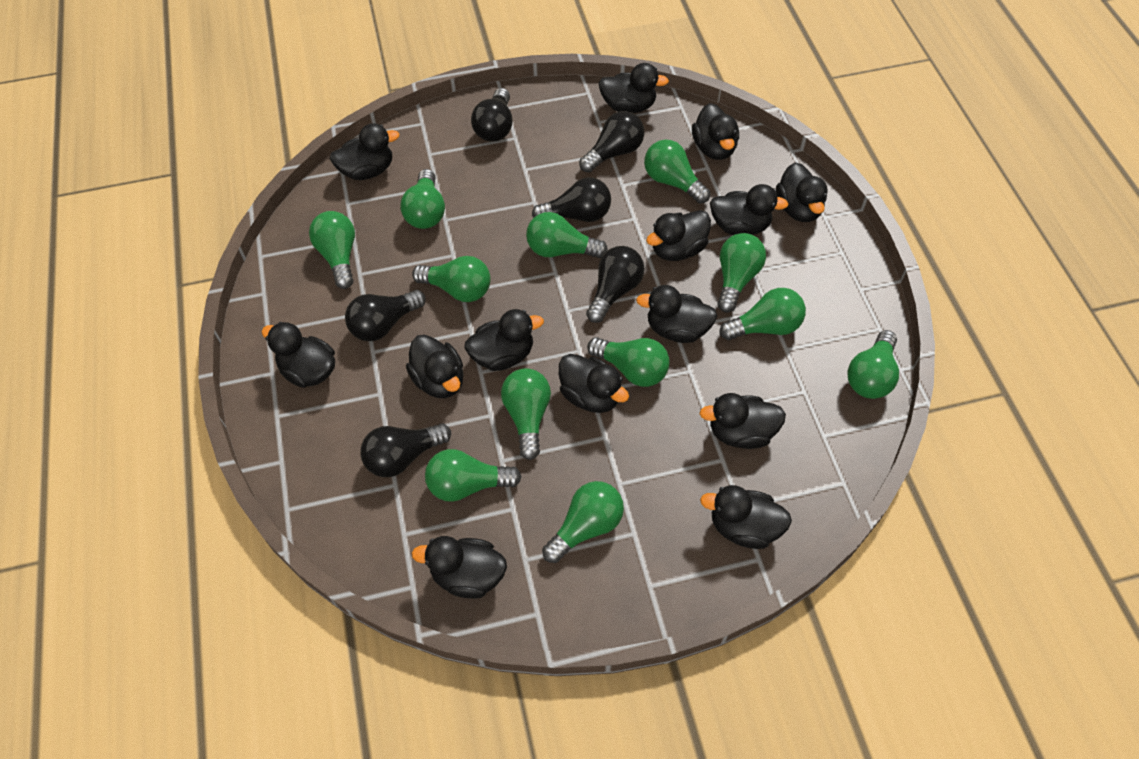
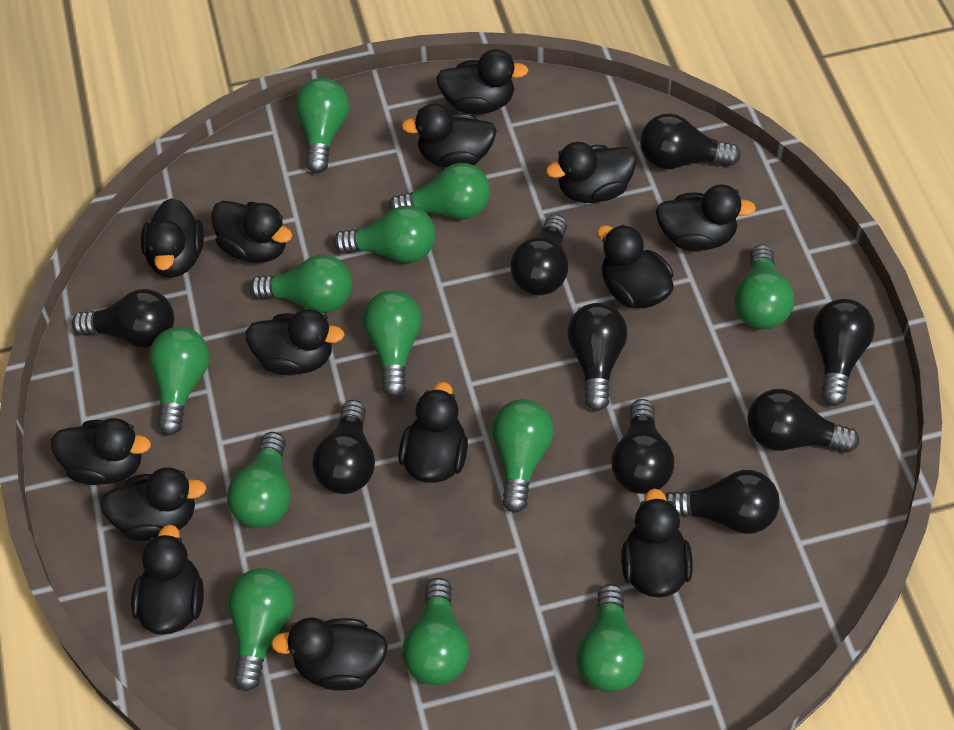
black light bulb: 6 -> 9

